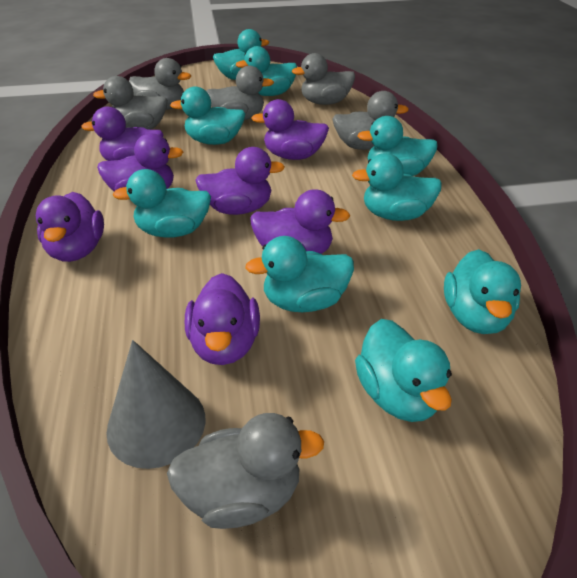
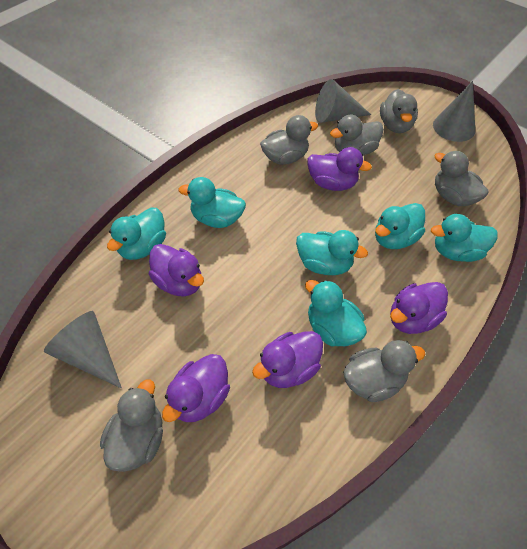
grey cone: 1 -> 3
purple duck: 7 -> 5
turquoise duck: 9 -> 6

